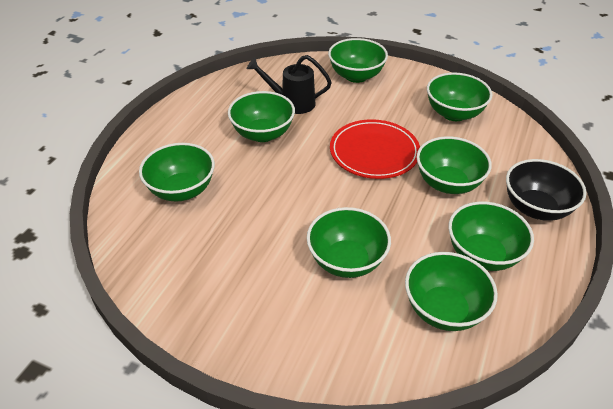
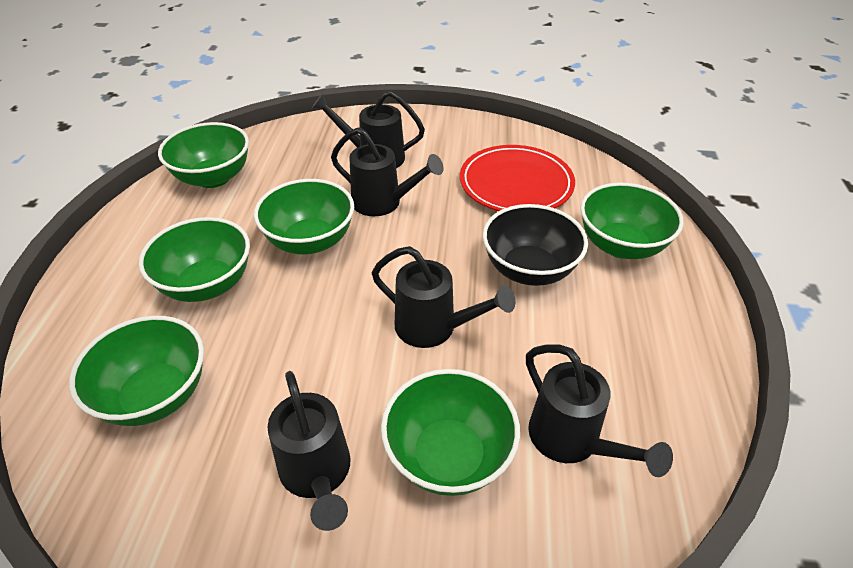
black watering can: 1 -> 5
green bowl: 8 -> 6

